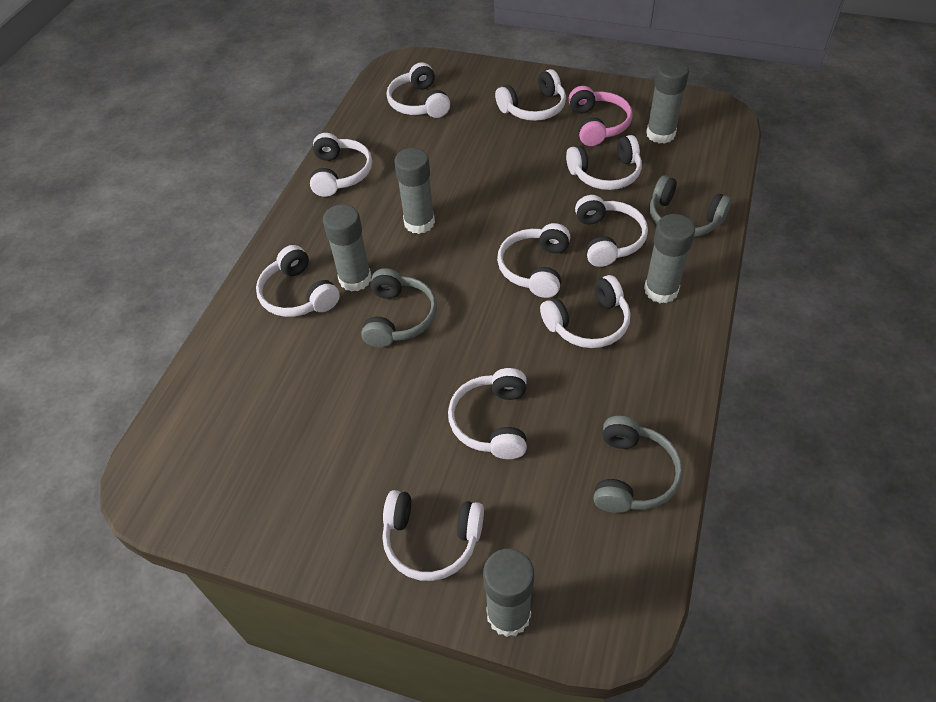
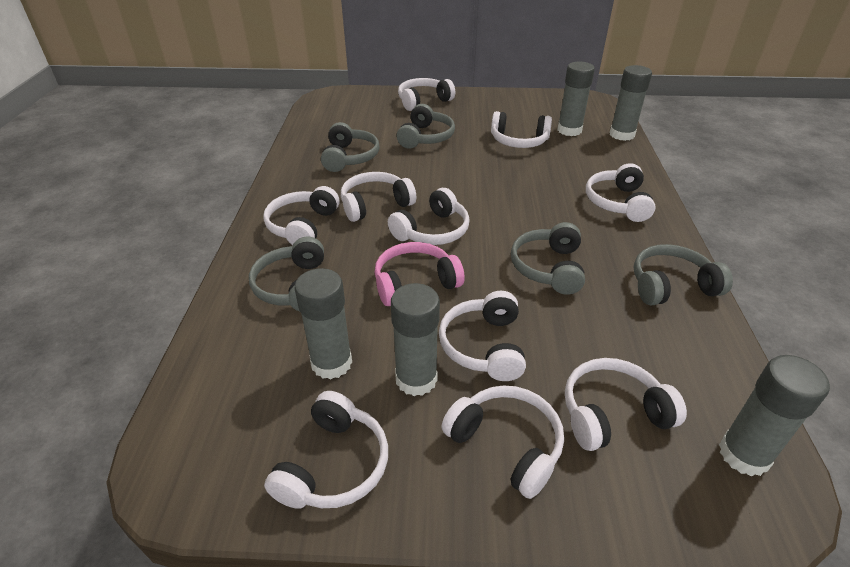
grey headphones: 3 -> 5

